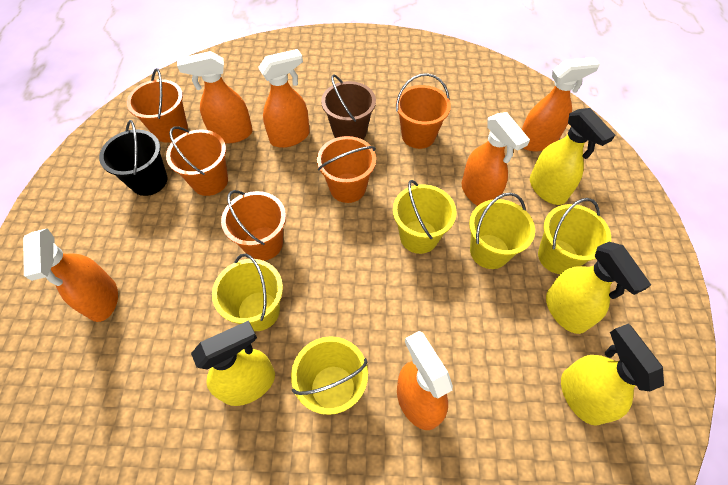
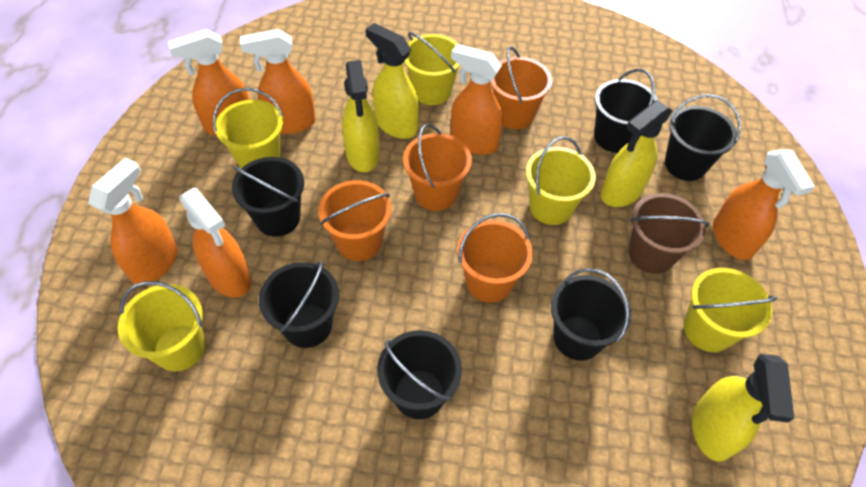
black bucket: 1 -> 6
orange bucket: 5 -> 4

